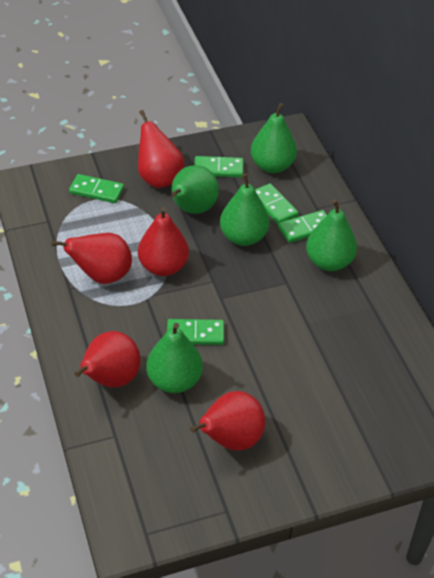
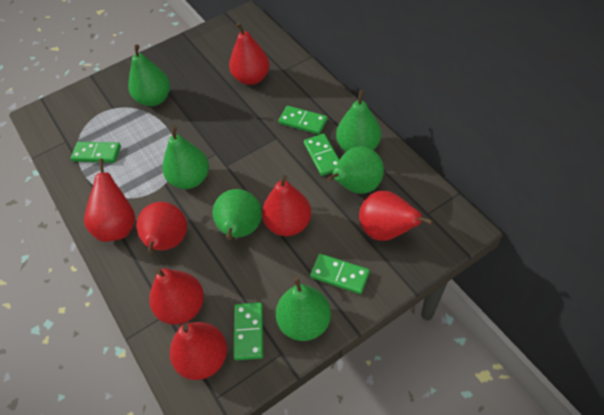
green pear: 5 -> 6
red pear: 5 -> 7

